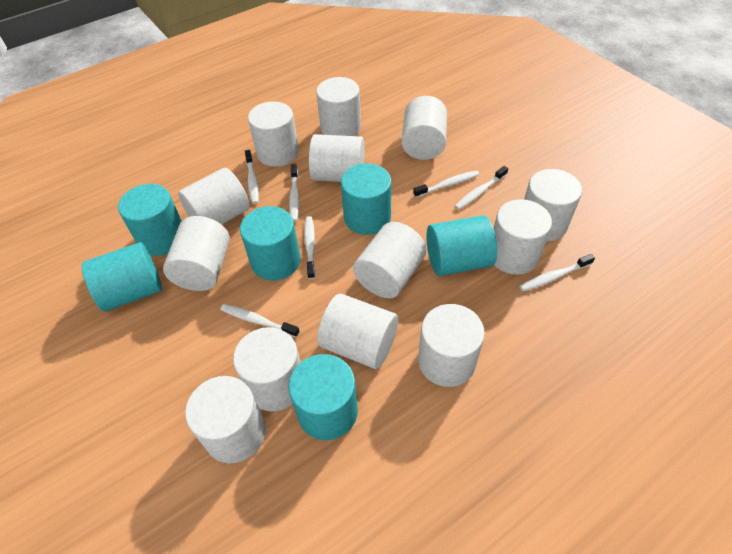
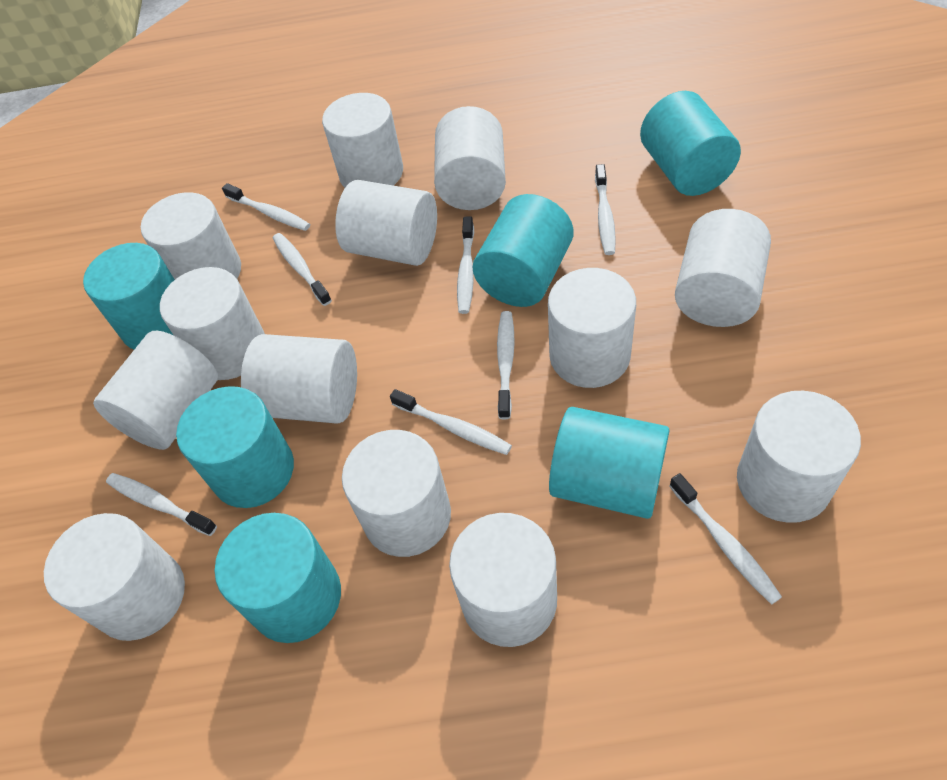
white toothbrush: 7 -> 8

